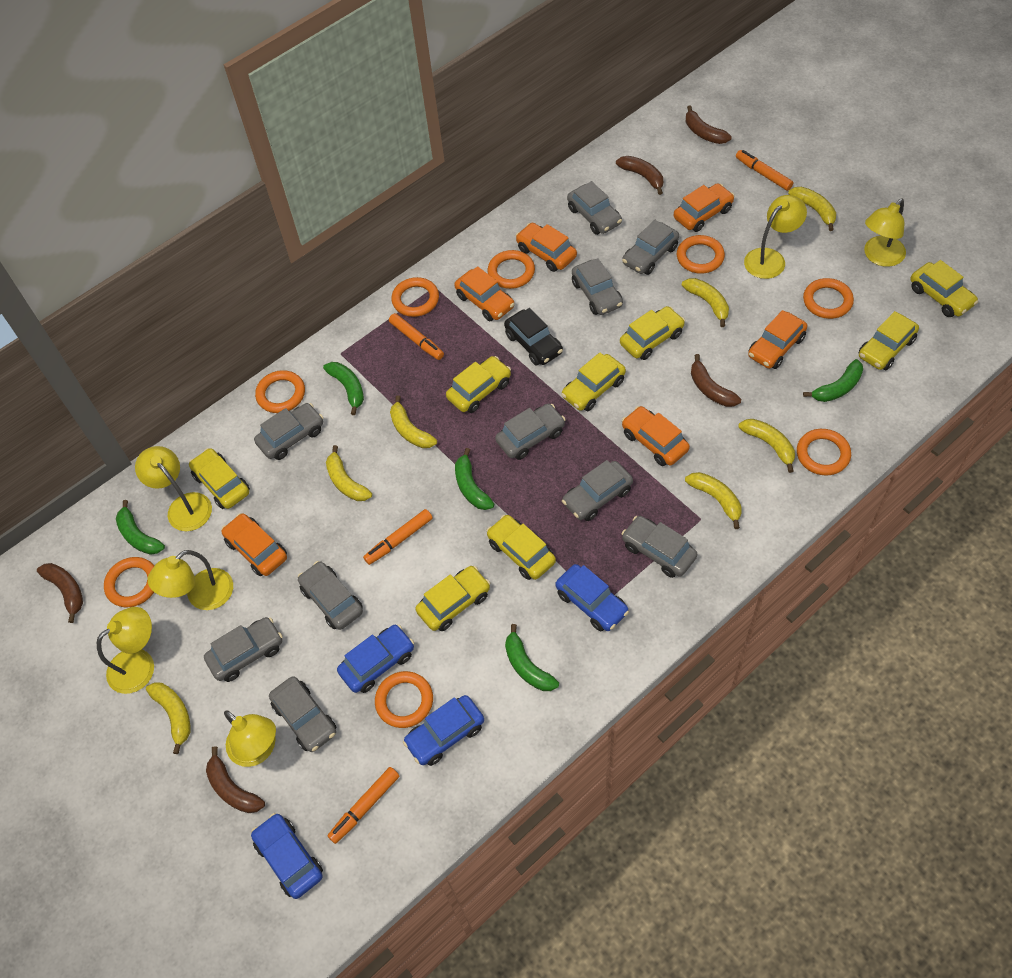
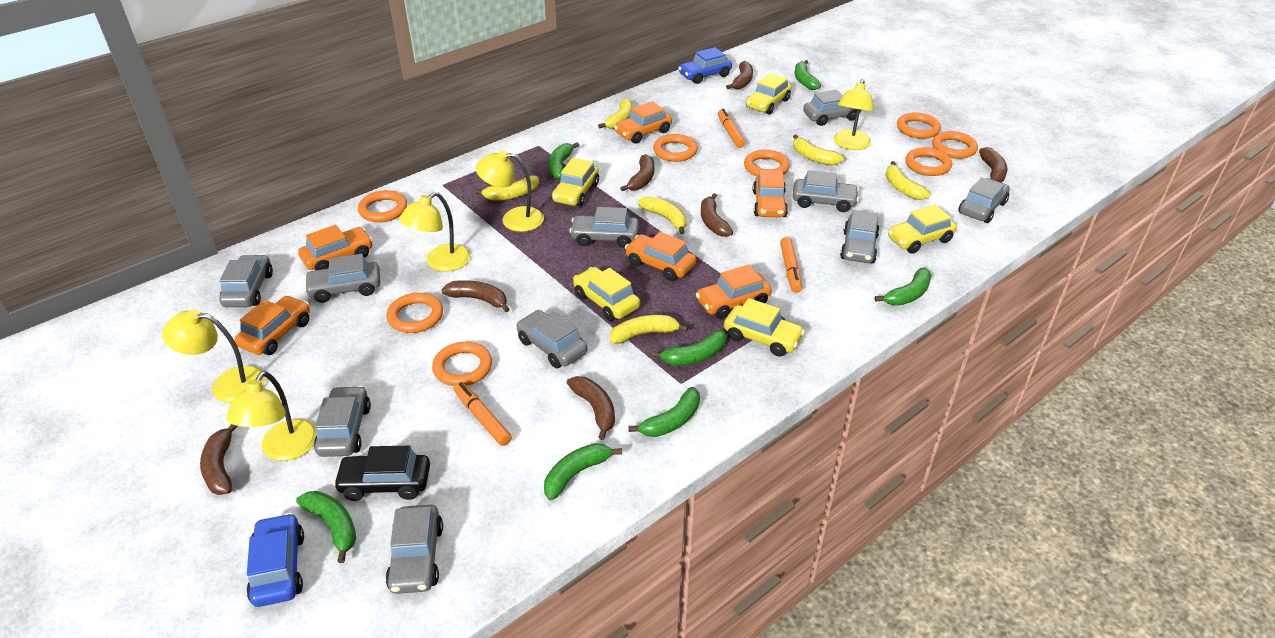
blue car: 4 -> 2
brown banana: 5 -> 7
green banana: 5 -> 7
orange marker: 4 -> 3
yellow banana: 7 -> 6
yellow car: 8 -> 5
yellow lamp: 6 -> 5

